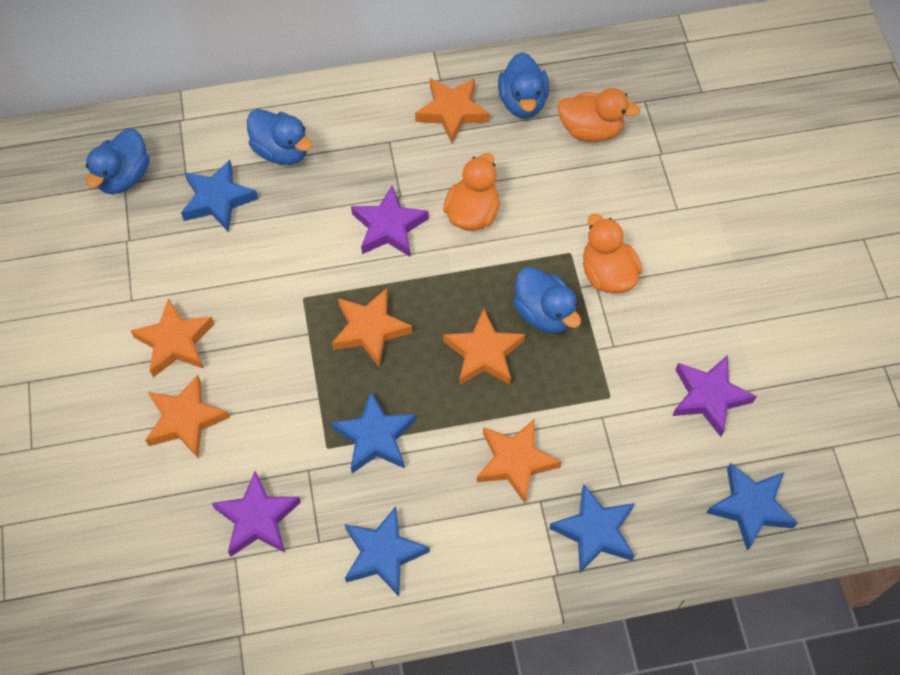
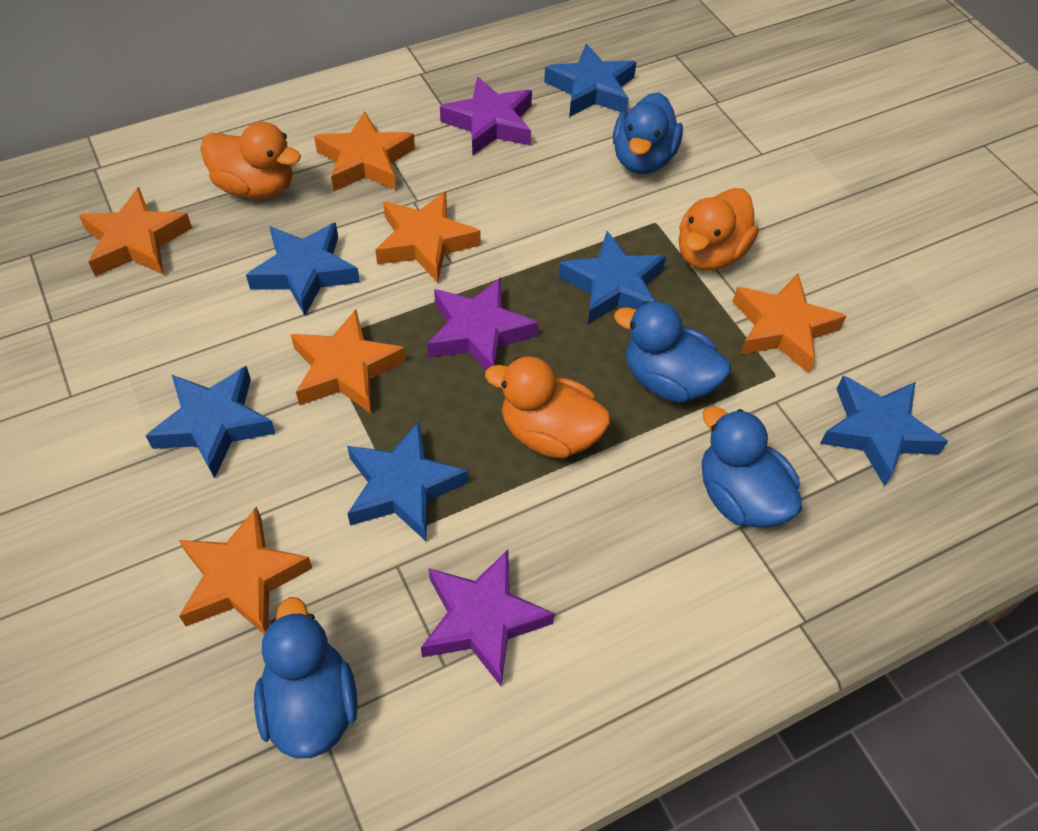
blue star: 5 -> 6

